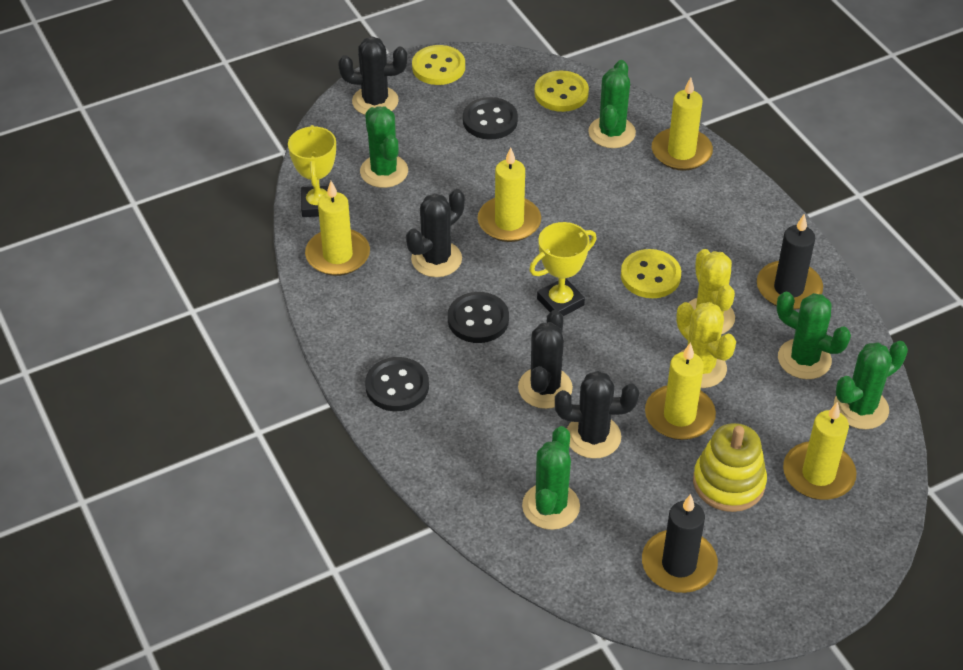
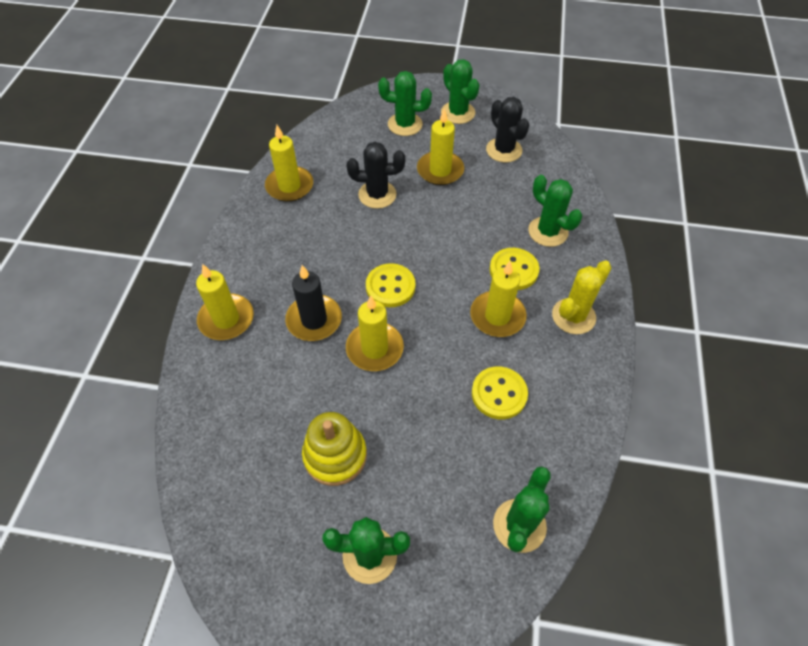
black button: 3 -> 0
black cactus: 4 -> 2
black candle: 2 -> 1
yellow cactus: 2 -> 1
yellow trophy: 2 -> 0

